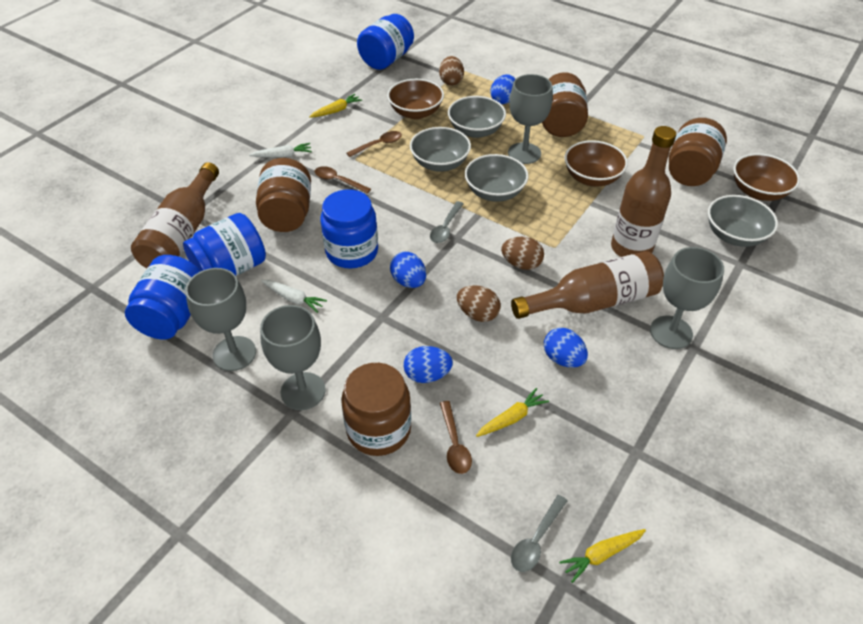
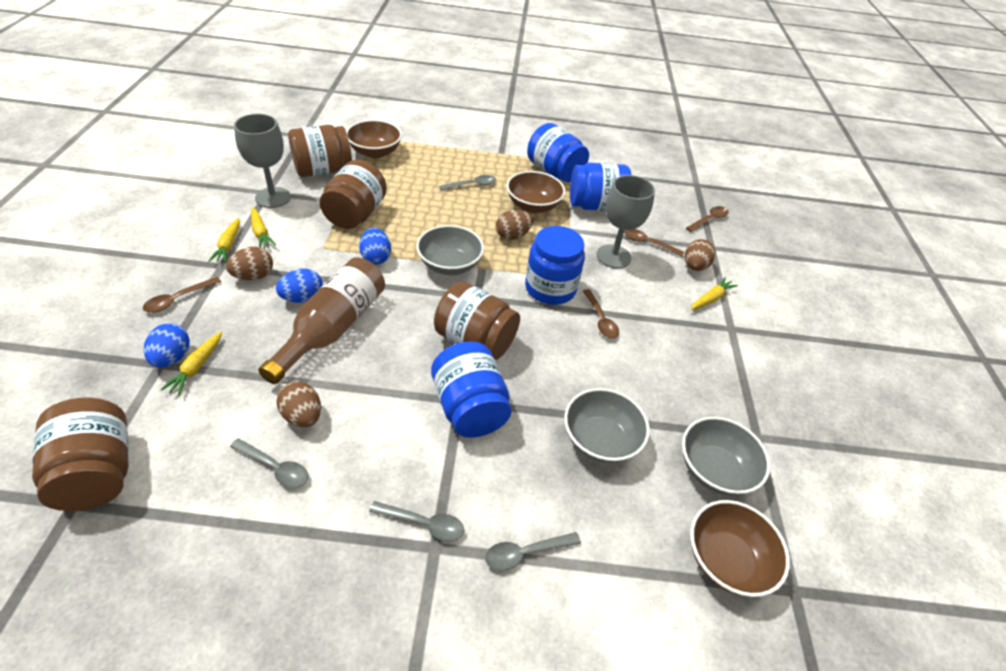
blue egg: 4 -> 3
brown bottle: 3 -> 1
brown egg: 3 -> 4
brown spoon: 3 -> 4
grey bowl: 4 -> 3
grey goblet: 4 -> 2
grey spoon: 2 -> 4
white carrot: 2 -> 0
yellow carrot: 3 -> 4

